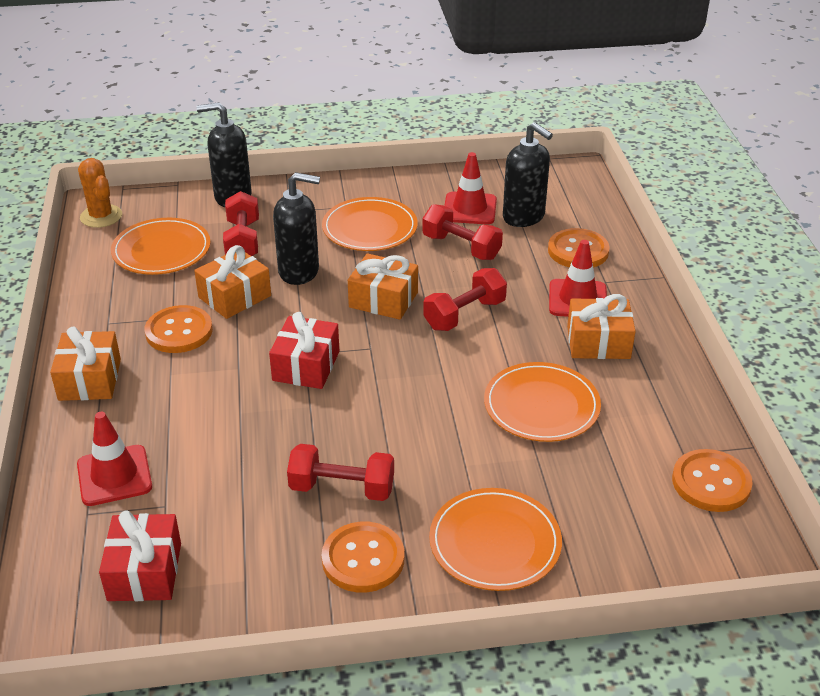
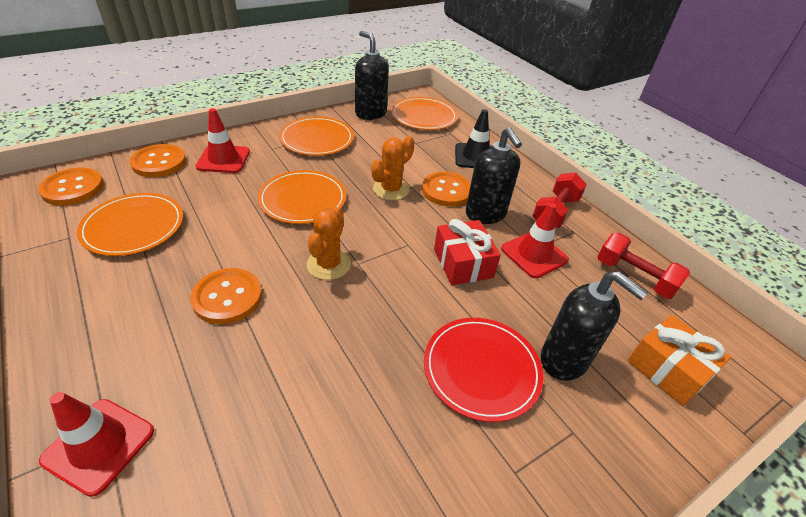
black traffic cone: 0 -> 1
orange cactus: 1 -> 2
orange gift: 4 -> 1
red dumbbell: 4 -> 2
red gift: 2 -> 1
red plate: 0 -> 1

